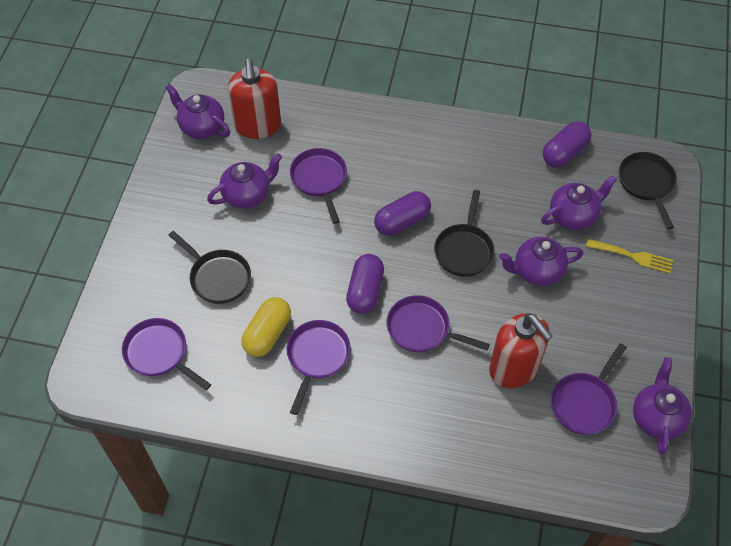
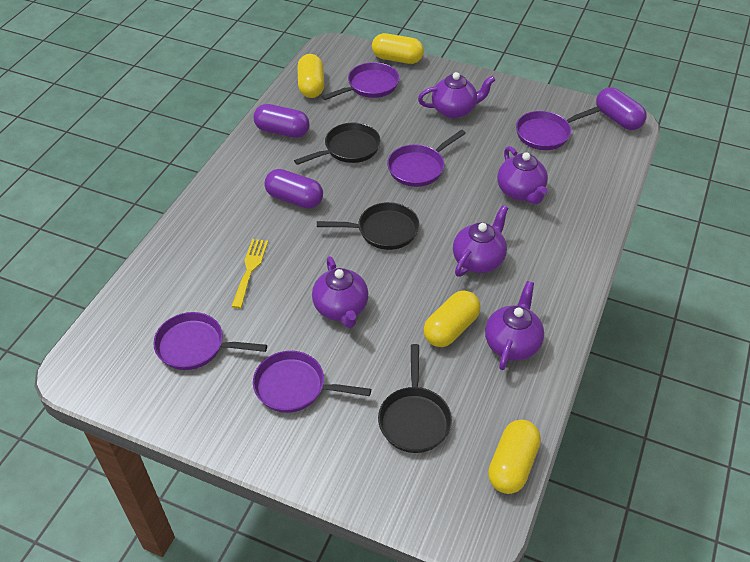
red soap dispenser: 2 -> 0
yellow capsule: 1 -> 4

